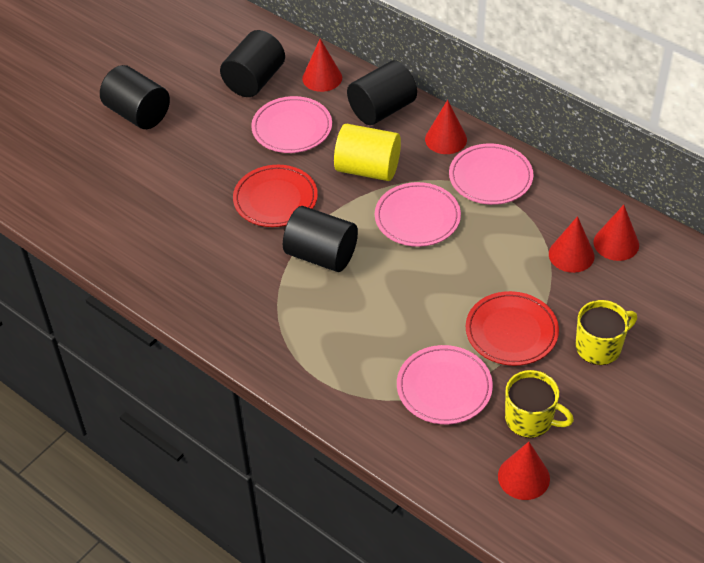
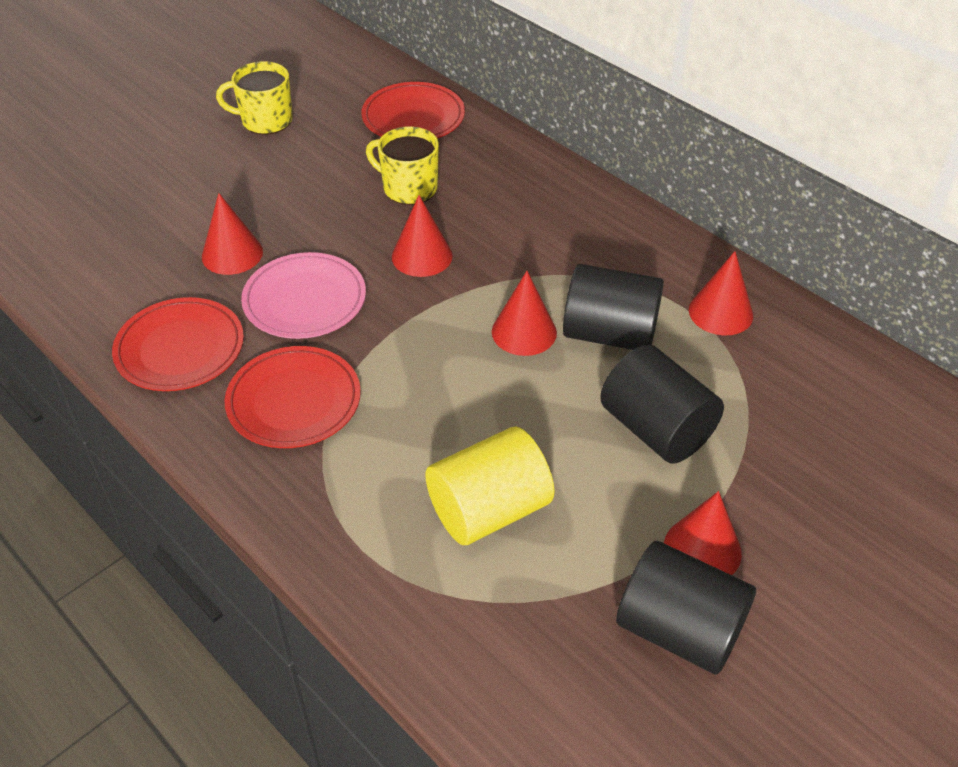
black cylinder: 4 -> 3
pink plate: 4 -> 1
red plate: 2 -> 3

